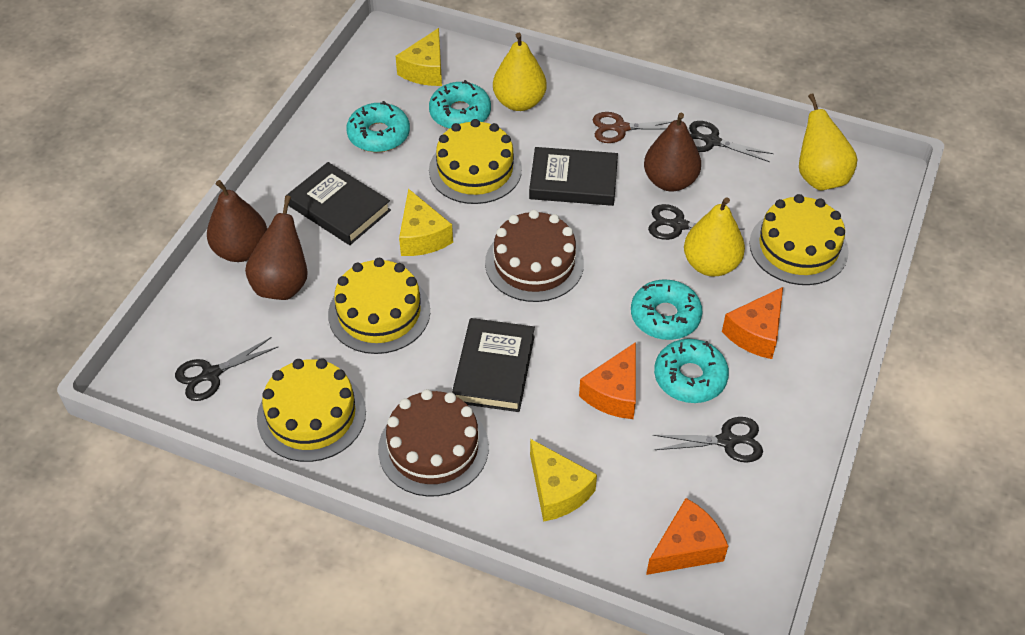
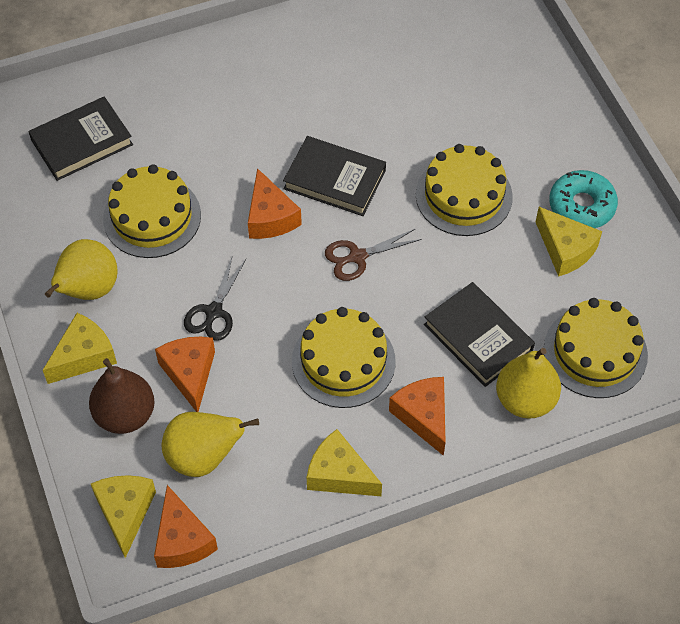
black scissors: 4 -> 1
brown cake: 2 -> 0
brown pear: 3 -> 1
orange cheese: 3 -> 4
turquoise donut: 4 -> 1
yellow cheese: 3 -> 4

